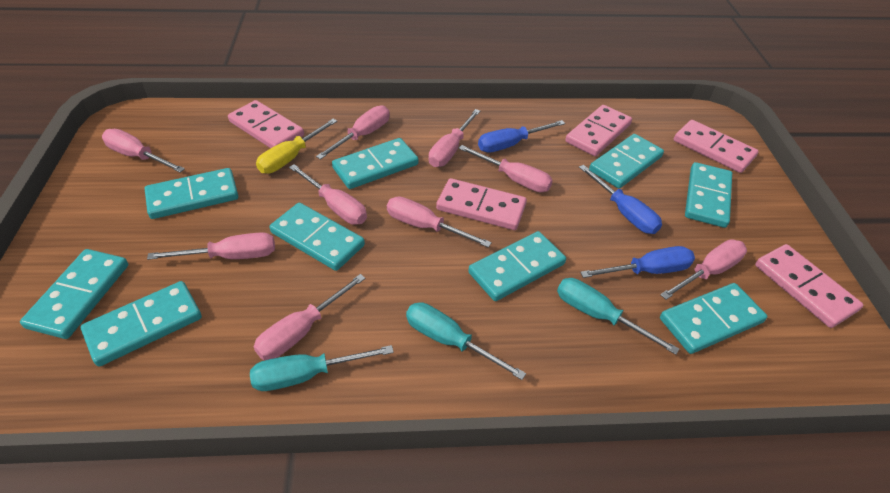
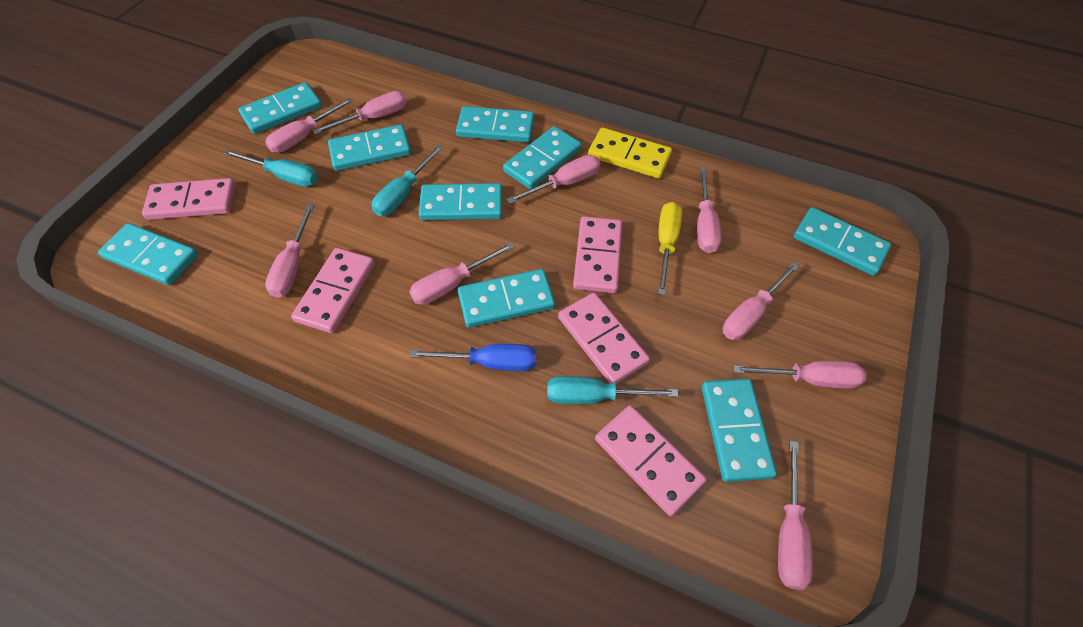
blue screwdriver: 3 -> 1
yellow domino: 0 -> 1

